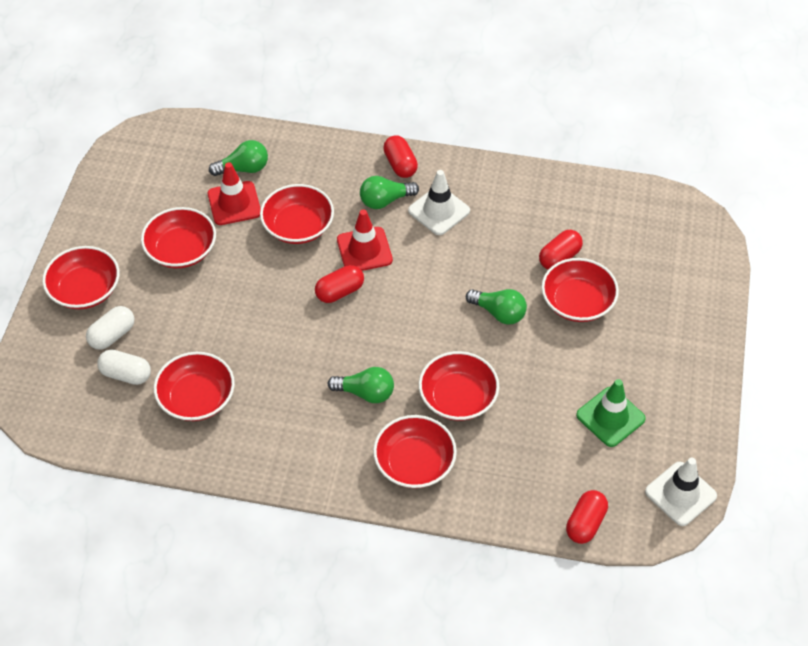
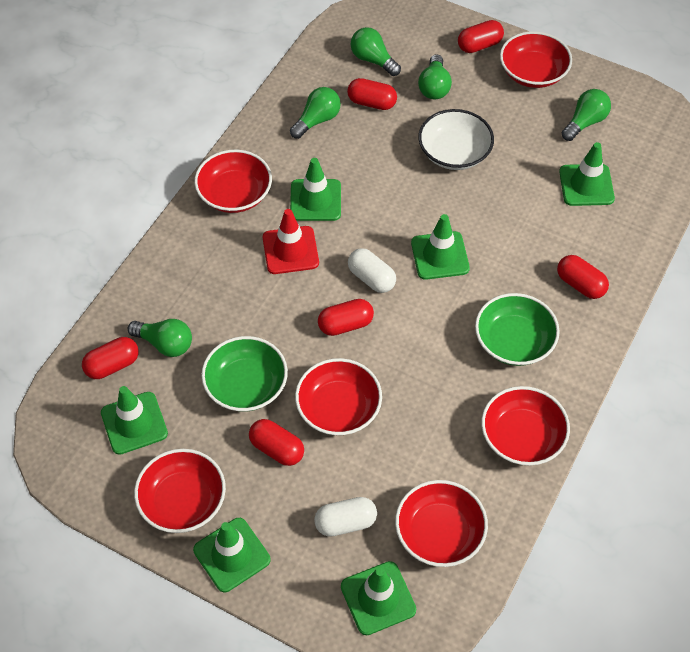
green bowl: 0 -> 2
green light bulb: 4 -> 5
green traffic cone: 1 -> 6
red bowl: 7 -> 6
red capsule: 4 -> 6
red traffic cone: 2 -> 1
white bowl: 0 -> 1
white traffic cone: 2 -> 0

